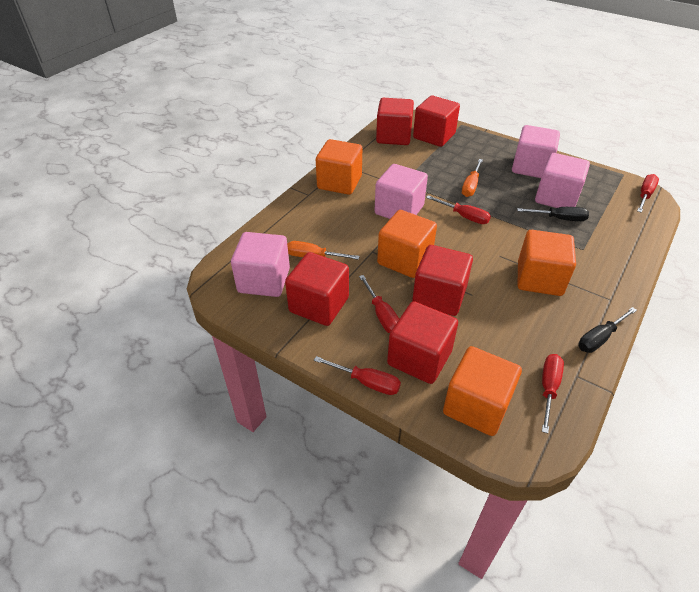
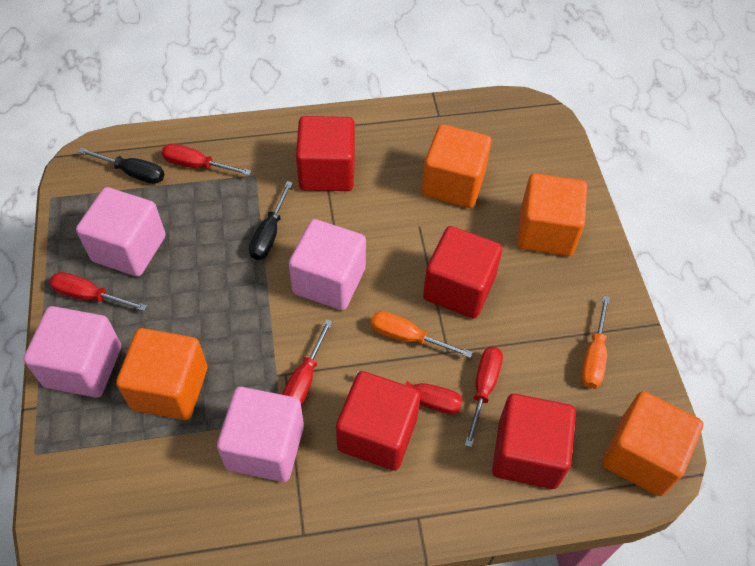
red cube: 5 -> 4

